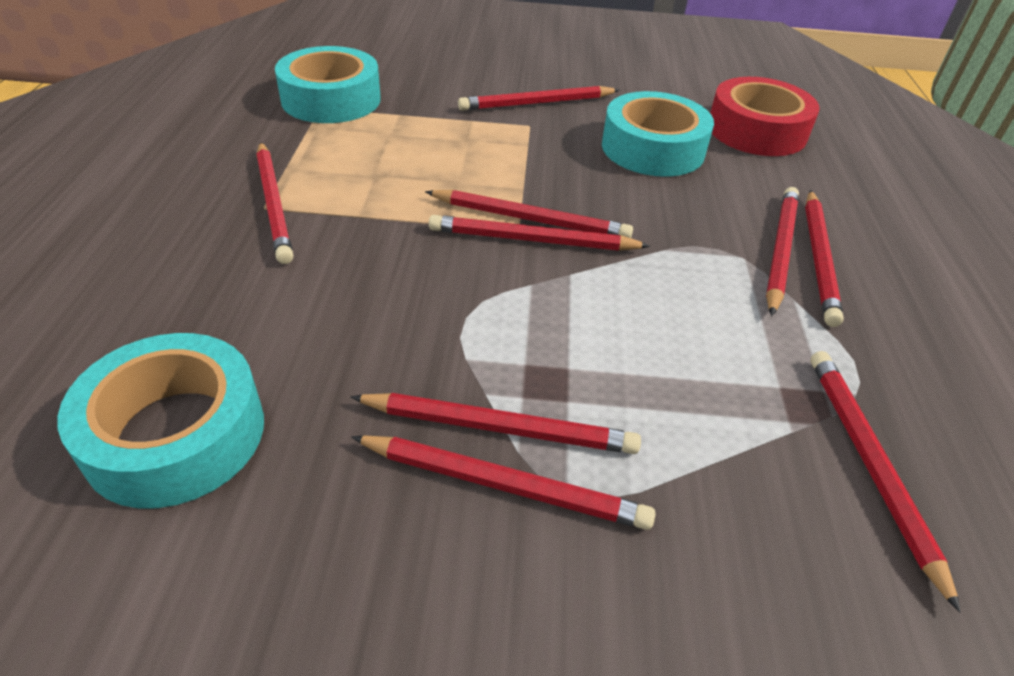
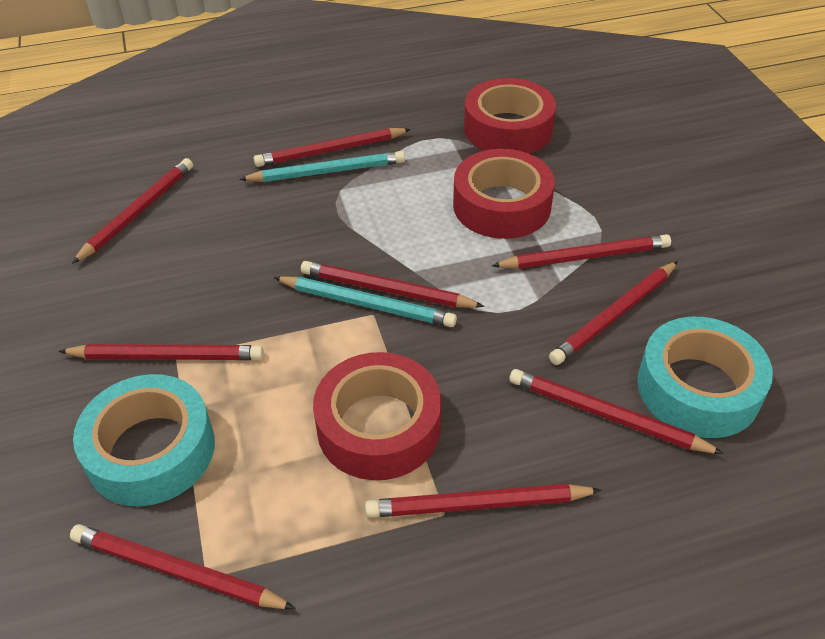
red tape: 1 -> 3
turquoise pencil: 0 -> 2
turquoise tape: 3 -> 2

